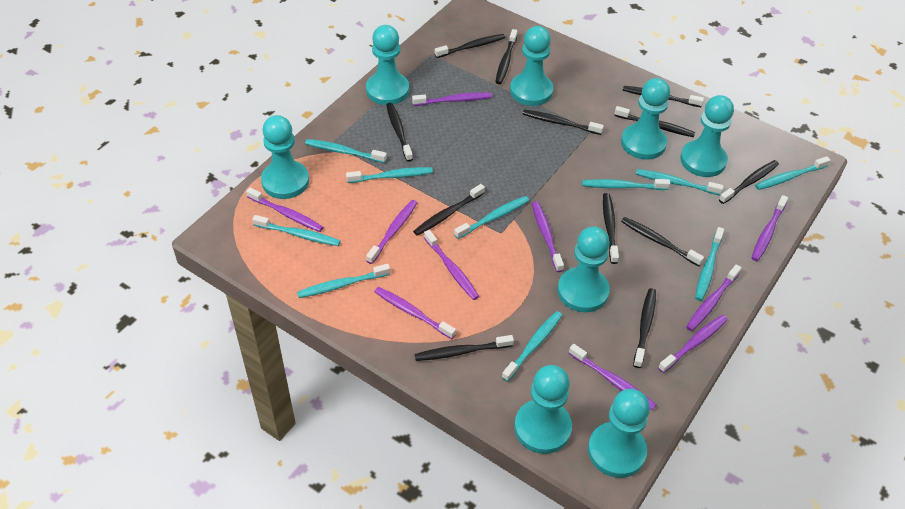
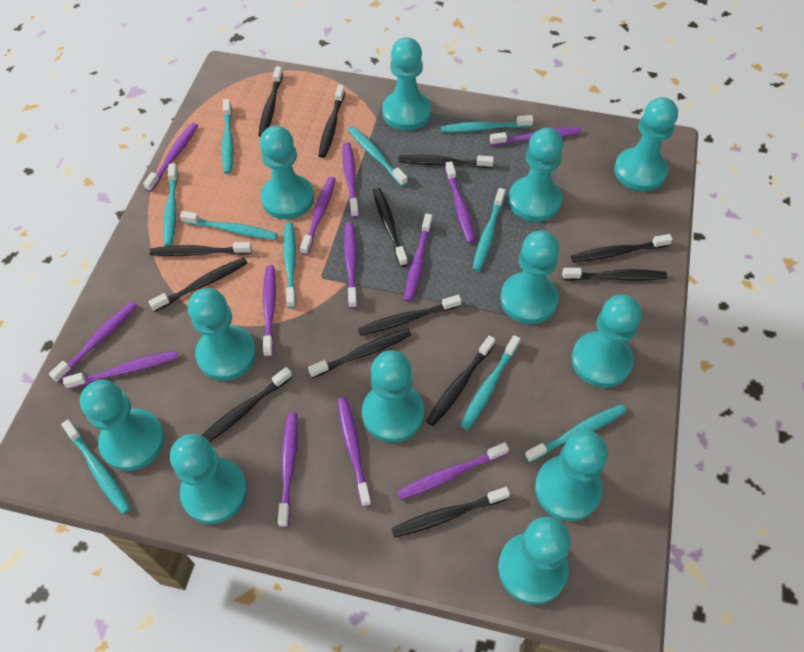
black toothbrush: 12 -> 13
purple toothbrush: 10 -> 13
turquoise pawn: 8 -> 12

